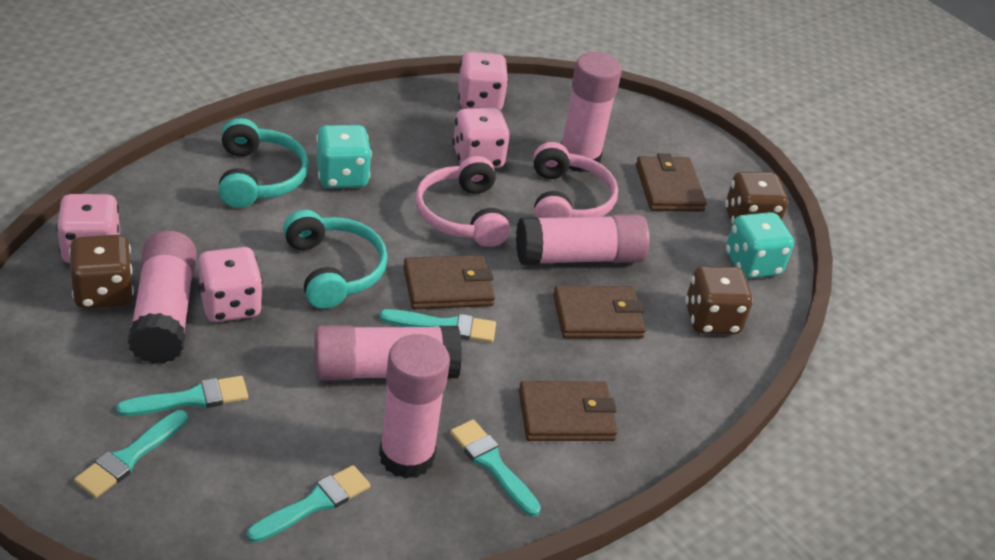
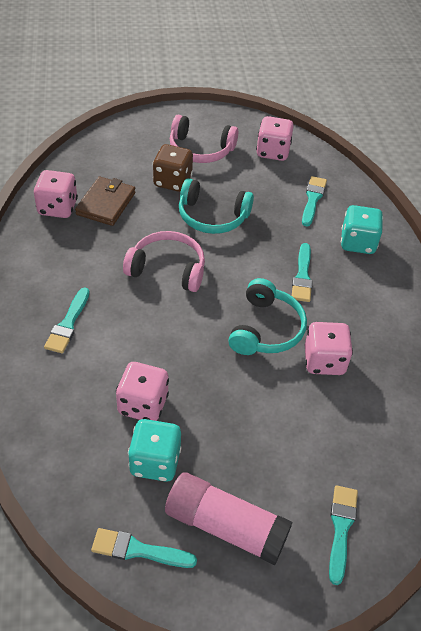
brown dice: 3 -> 1
brown wallet: 4 -> 1
pink glue stick: 5 -> 1

